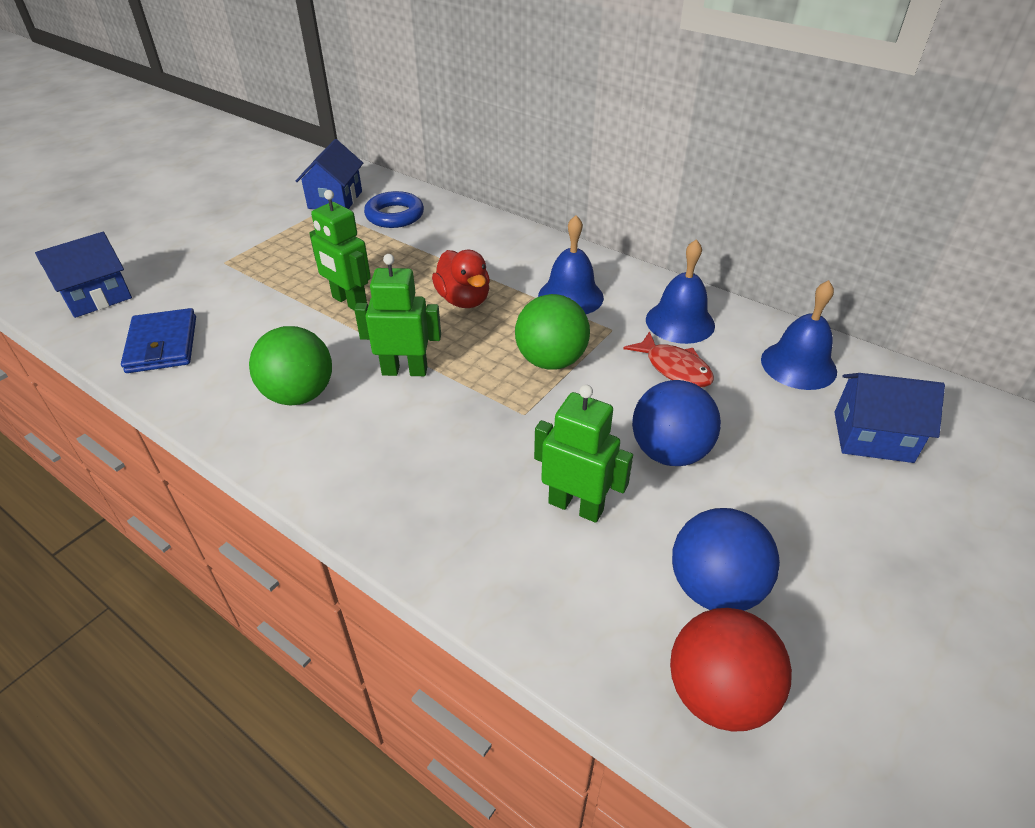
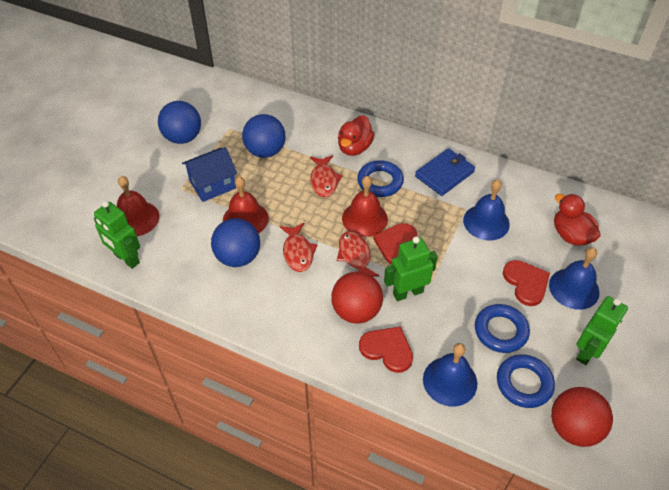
blue ball: 2 -> 3
blue house: 3 -> 1
blue ring: 1 -> 3
green ball: 2 -> 0
red ball: 1 -> 2
red bell: 0 -> 3
red duck: 1 -> 2
red fish: 1 -> 3
red heart: 0 -> 3

